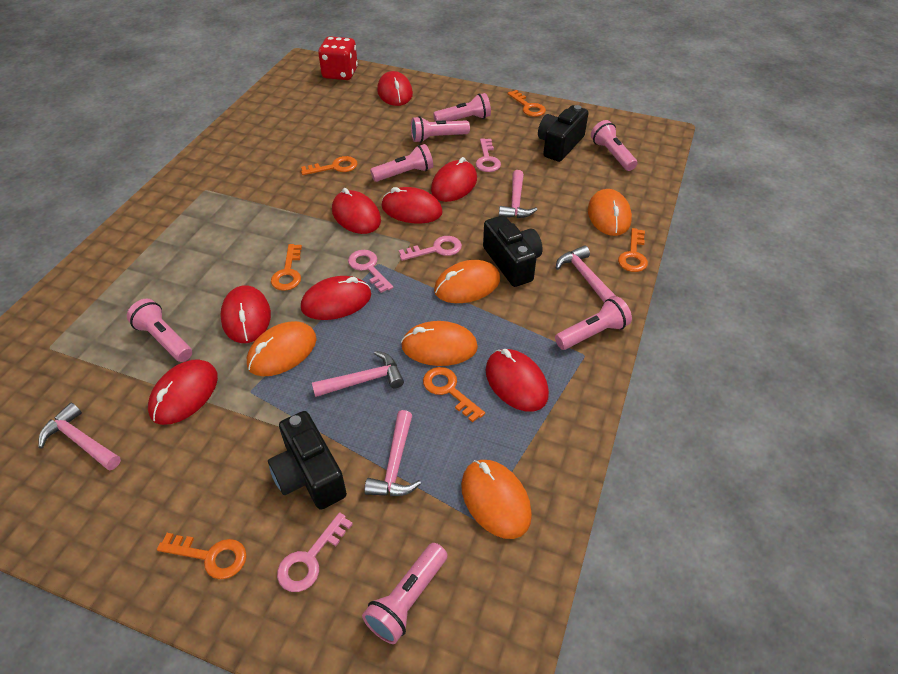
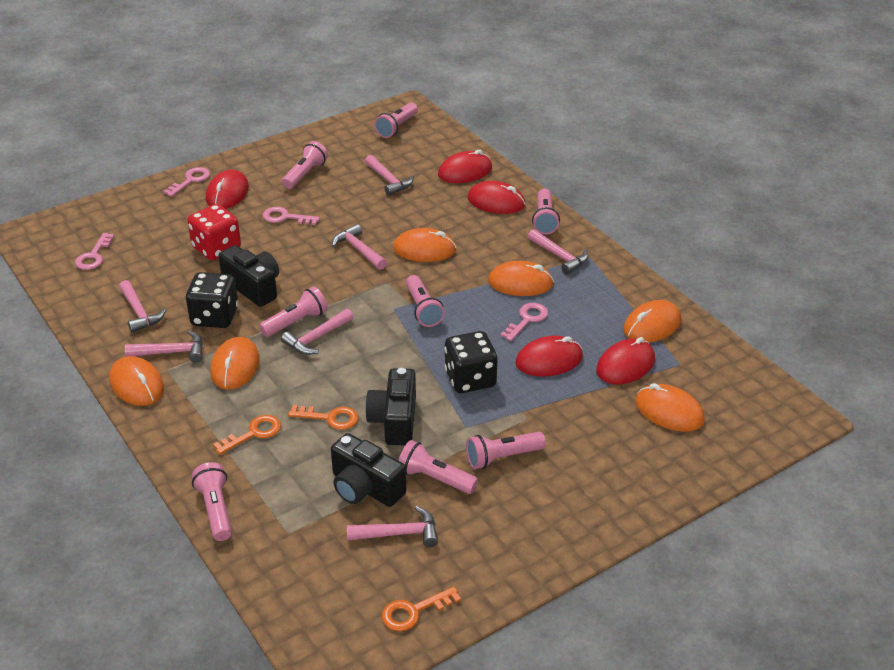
black dice: 0 -> 2
orange key: 6 -> 3
orange mouse: 5 -> 6
pink flashlight: 7 -> 8
pink hammer: 5 -> 7
red mouse: 8 -> 5

